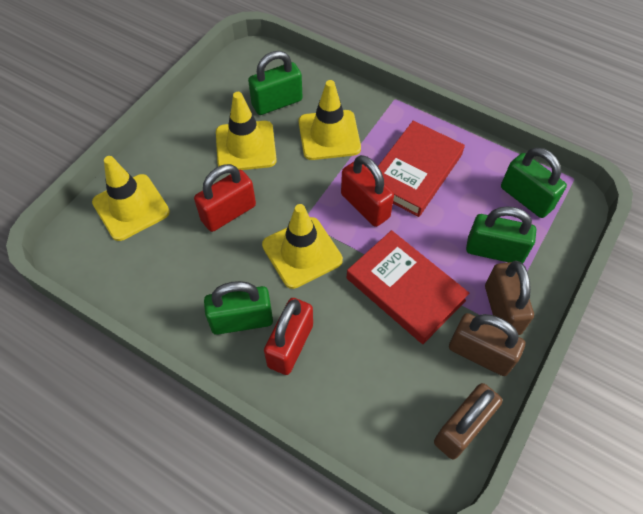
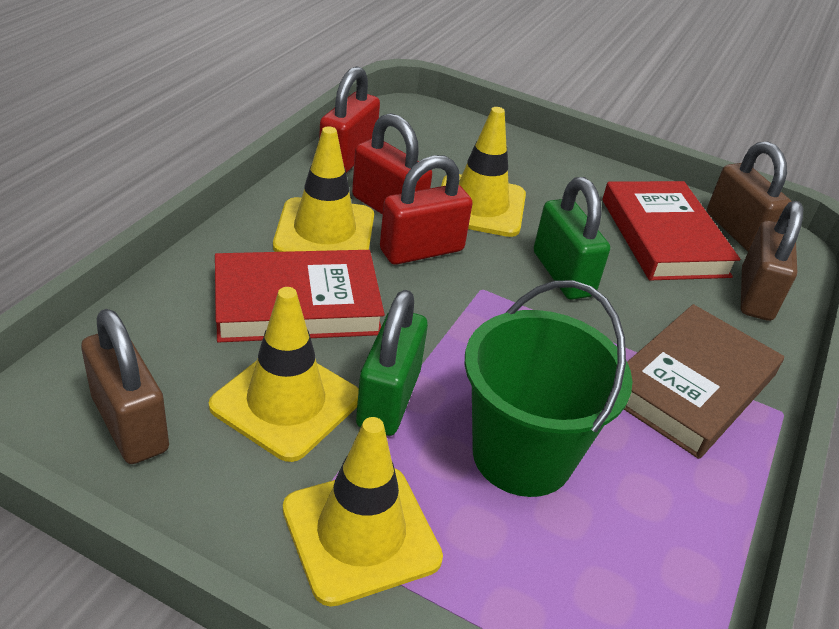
brown book: 0 -> 1
green bucket: 0 -> 1
green padlock: 4 -> 2

